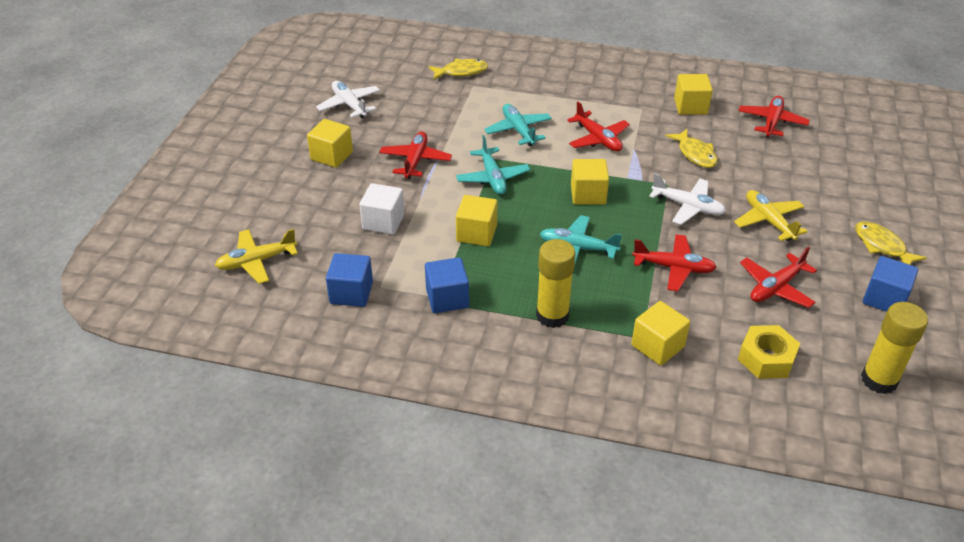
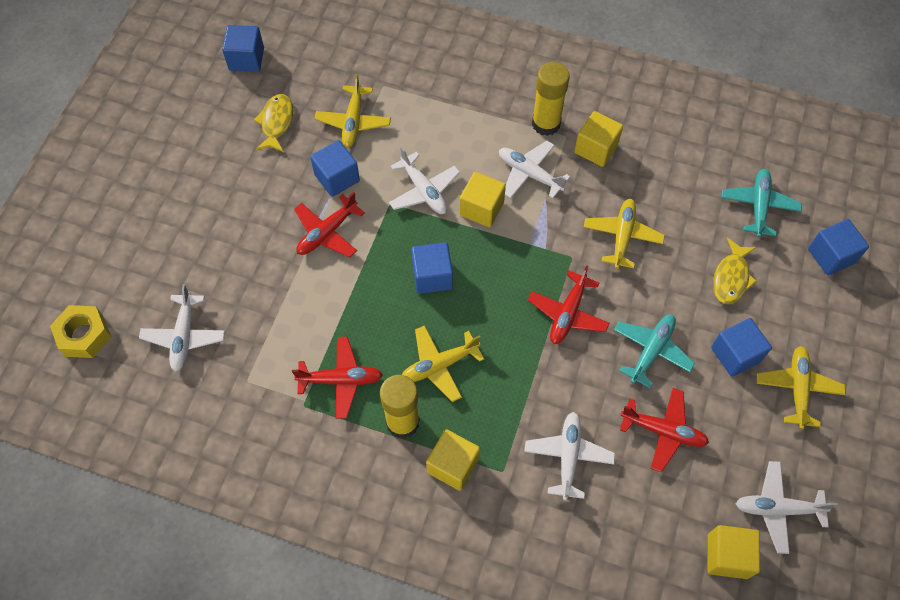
blue cube: 3 -> 5
red plane: 5 -> 4
turquoise plane: 3 -> 2
white cube: 1 -> 0
white plane: 2 -> 5
yellow cube: 5 -> 4
yellow fish: 3 -> 2
yellow plane: 2 -> 4

